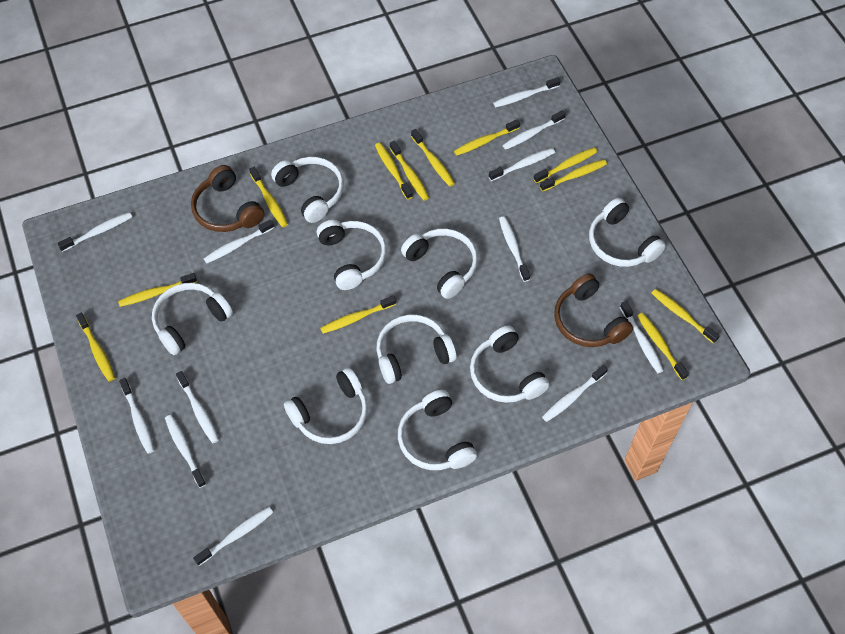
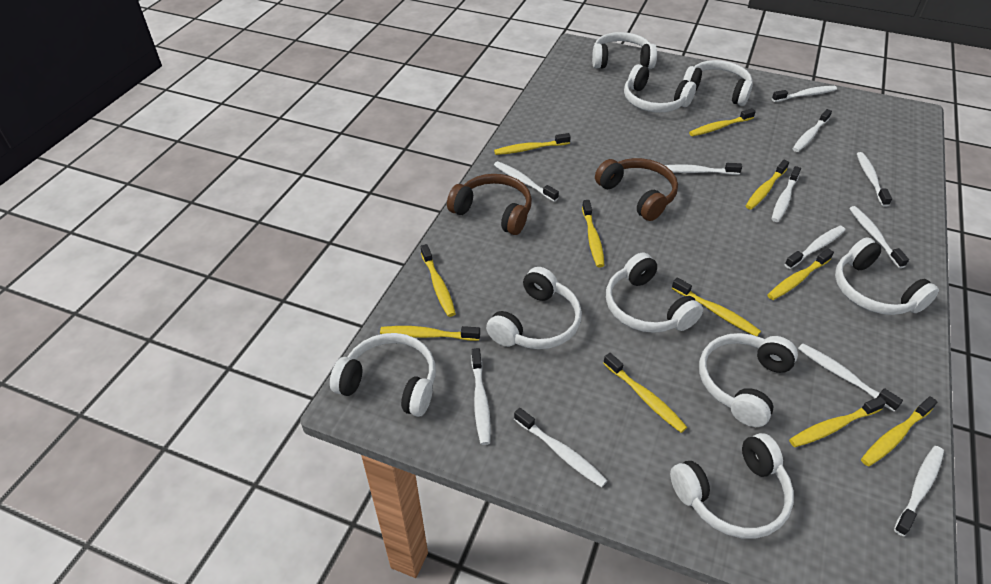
yellow toothbrush: 12 -> 11

